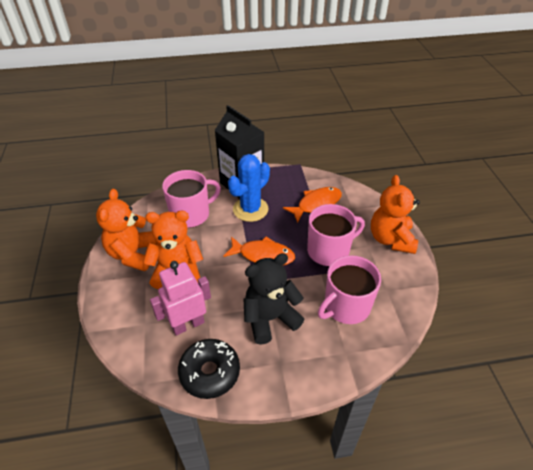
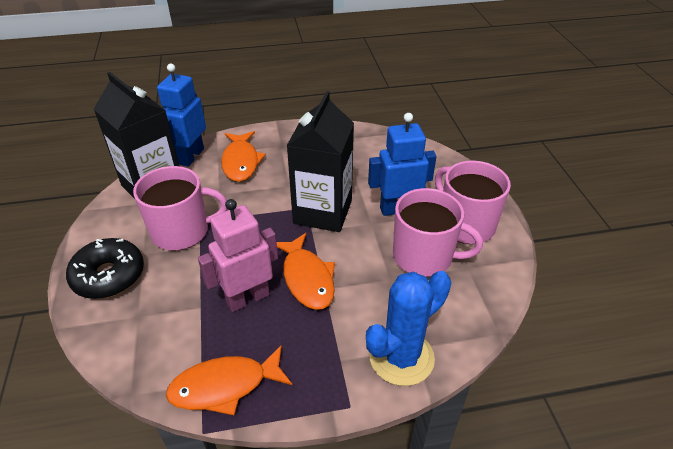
black carton: 1 -> 2
black teddy bear: 1 -> 0
blue robot: 0 -> 2
orange fish: 2 -> 3
orange teddy bear: 3 -> 0

